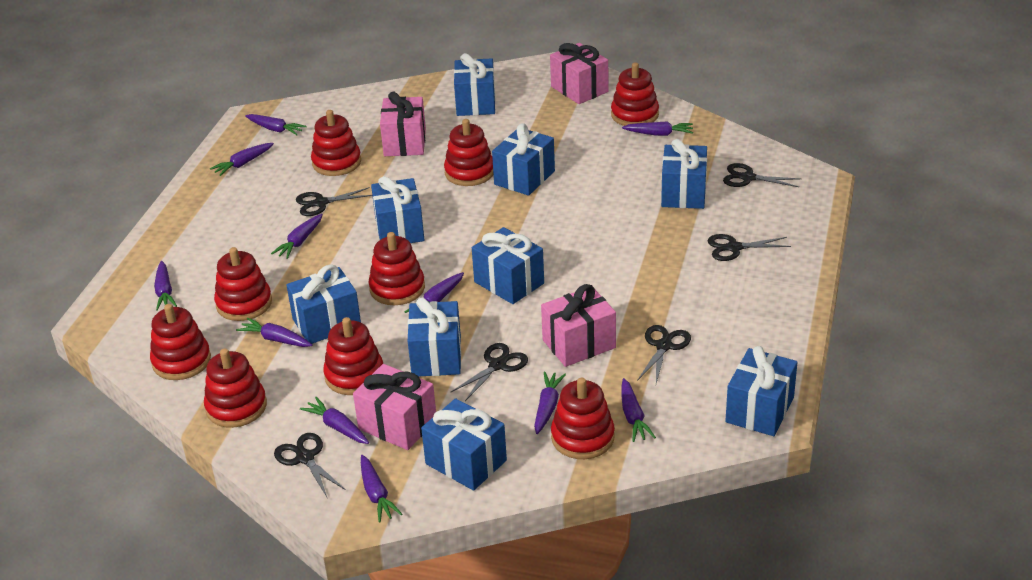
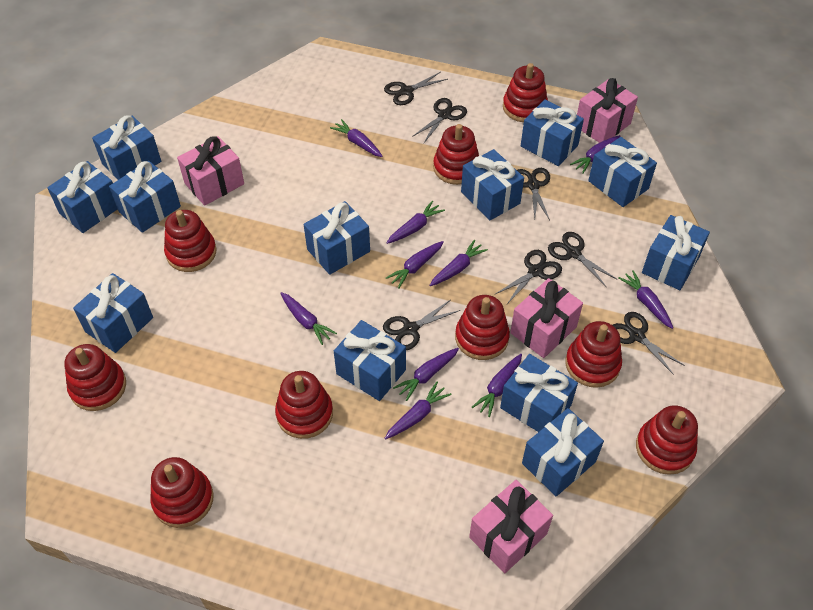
black scissors: 6 -> 7
blue gift: 9 -> 12
purple carrot: 11 -> 10

